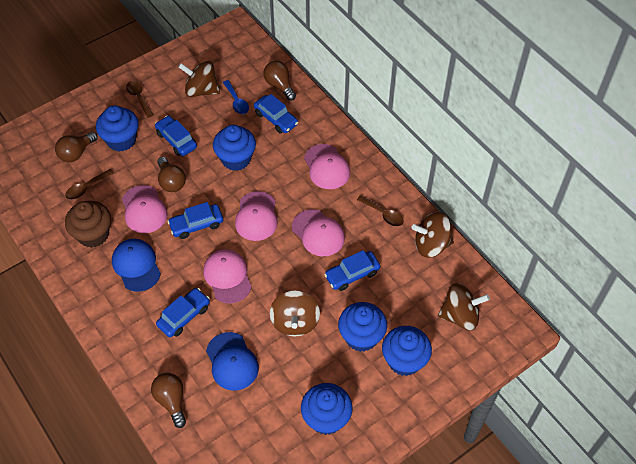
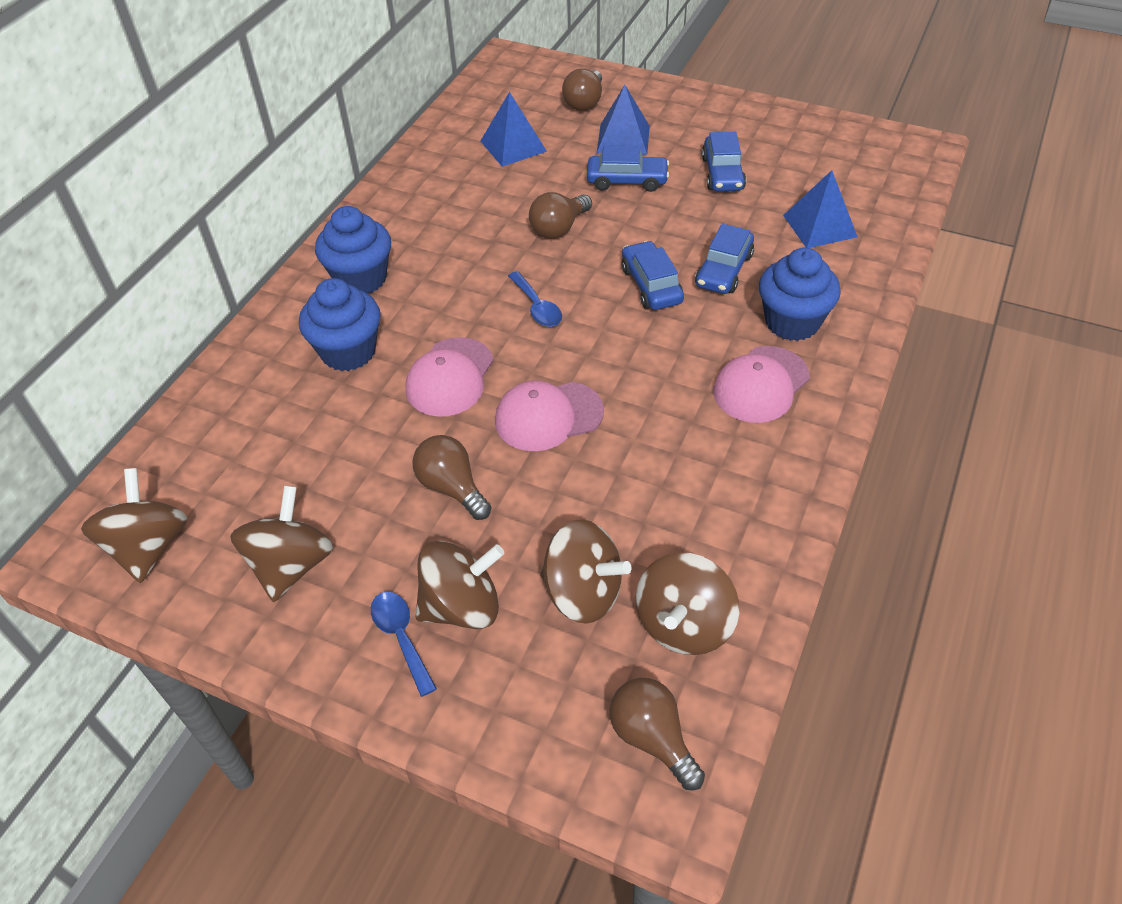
blue cap: 2 -> 0
blue car: 5 -> 4
blue cupcake: 5 -> 3
blue pyramid: 0 -> 3
blue spoon: 1 -> 2
brown cupcake: 1 -> 0
brown spinning top: 4 -> 5
brown spoon: 3 -> 0
pink cap: 5 -> 3

